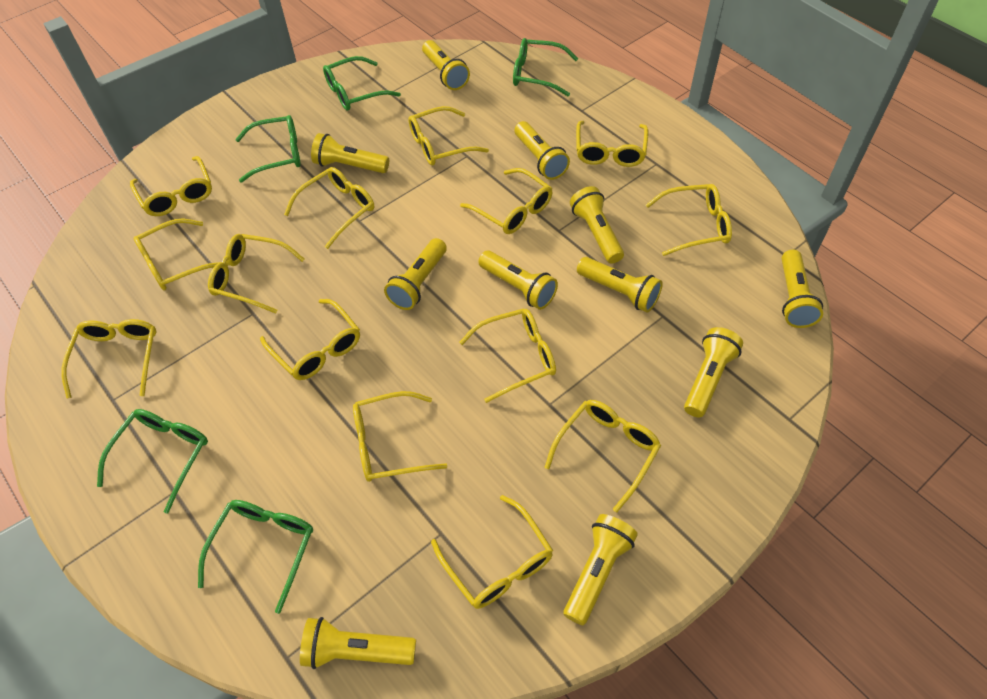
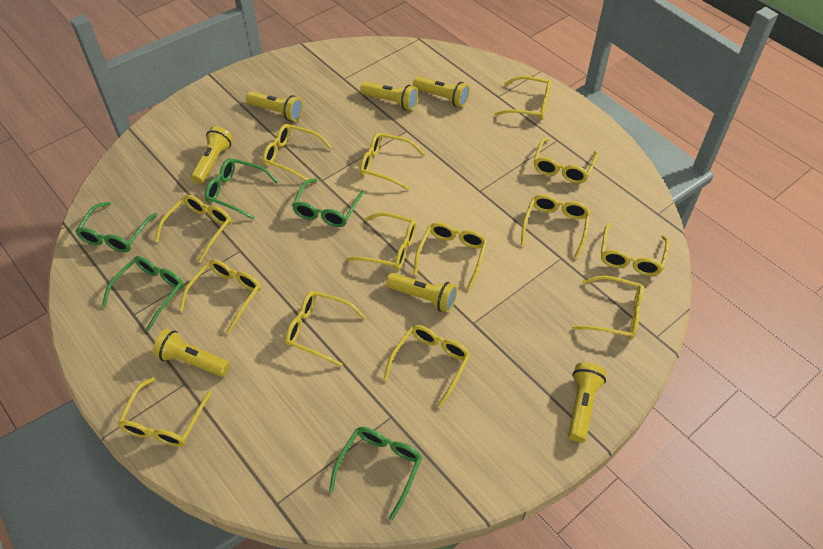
yellow flashlight: 11 -> 7

